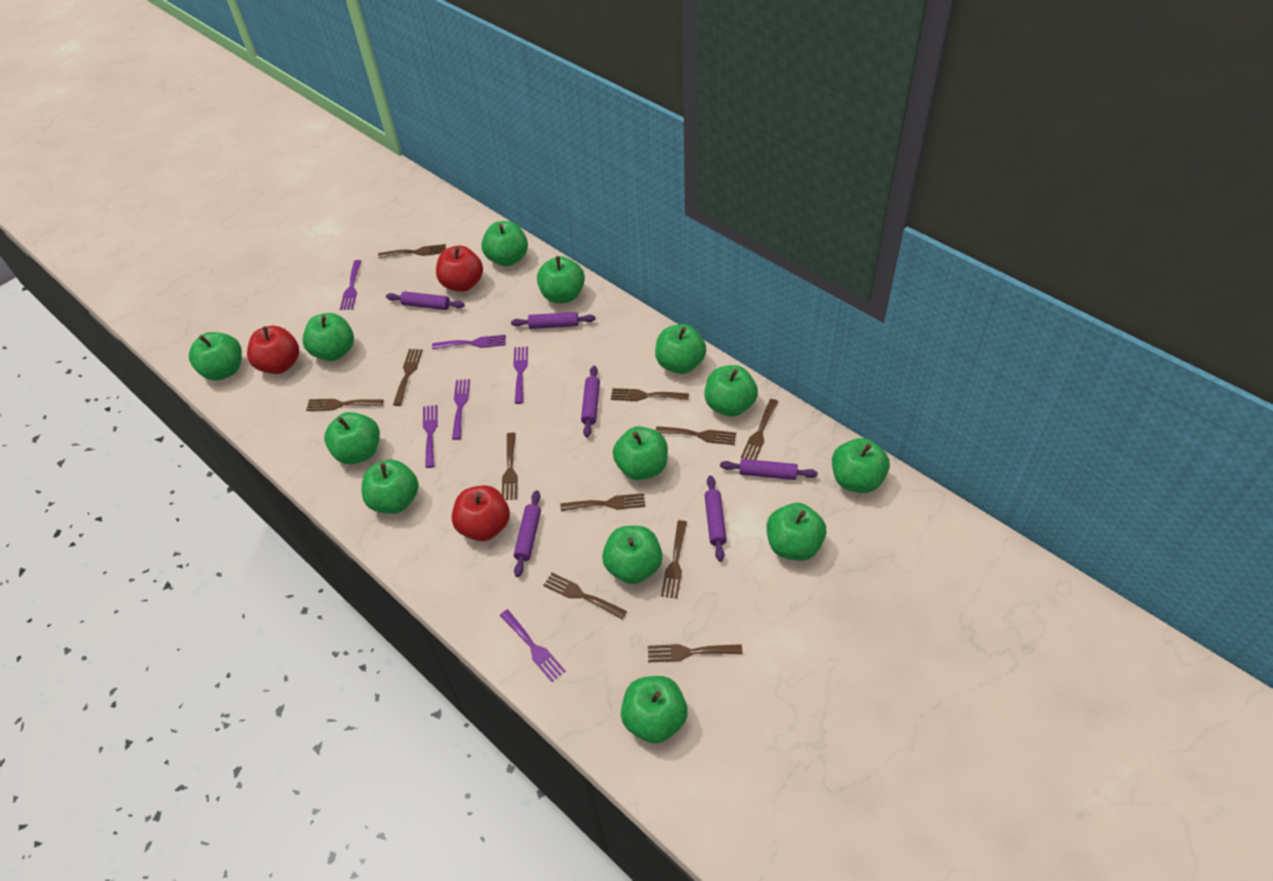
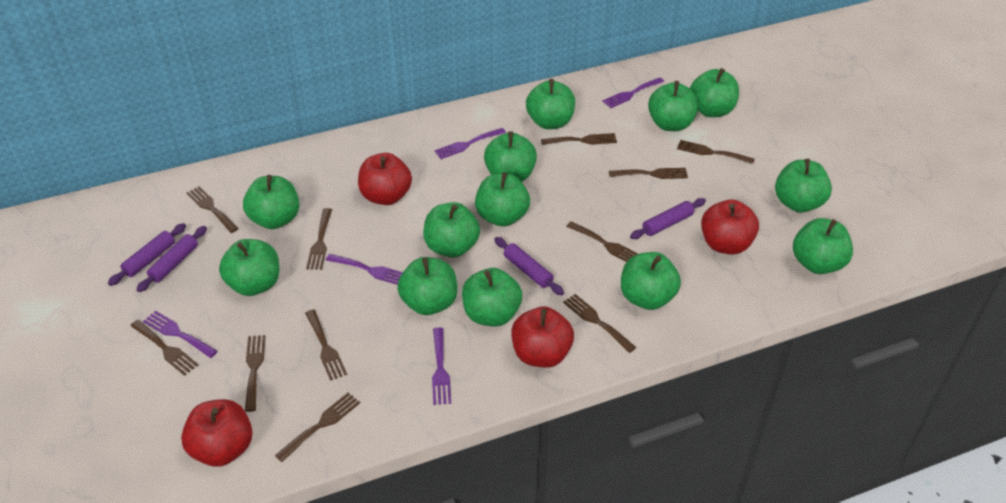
purple fork: 6 -> 5
purple rolling pin: 6 -> 4
red apple: 3 -> 4

